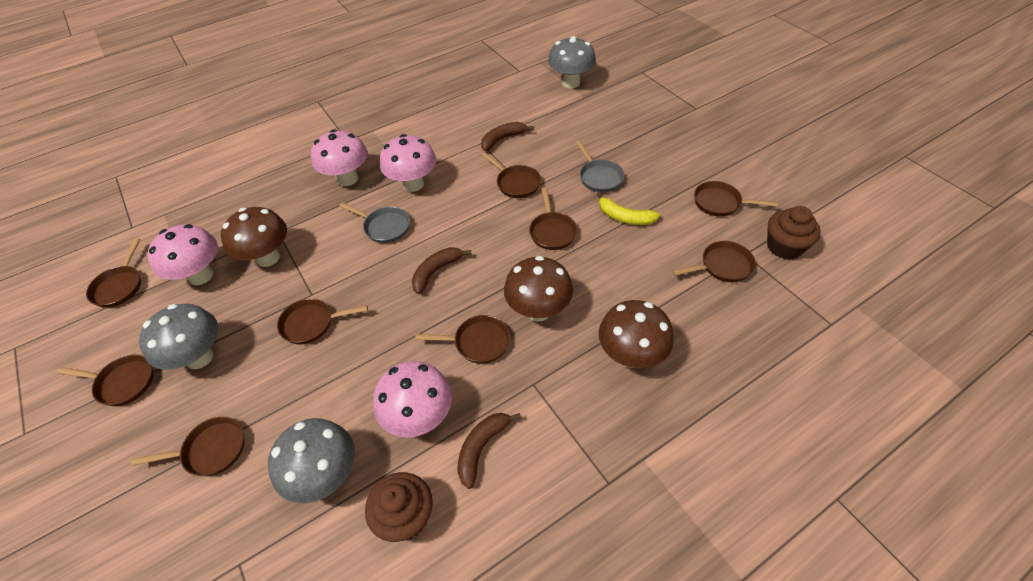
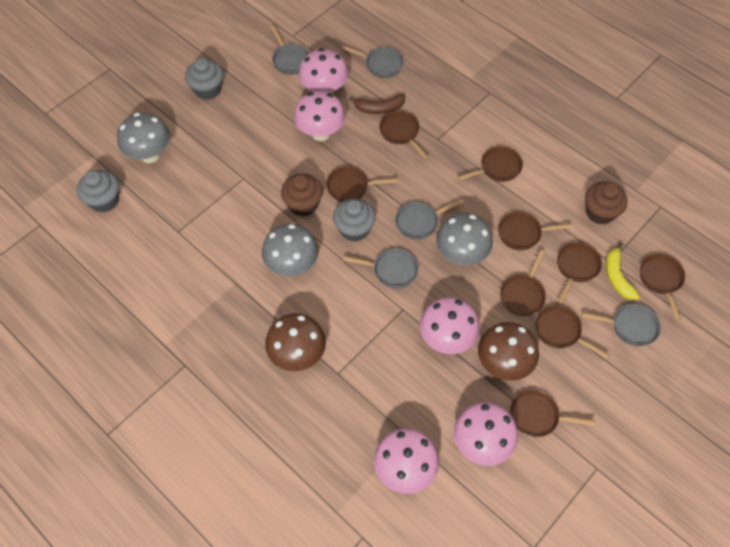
brown banana: 3 -> 1
brown mushroom: 3 -> 2
grey cupcake: 0 -> 3
grey pan: 2 -> 5
pink mushroom: 4 -> 5

